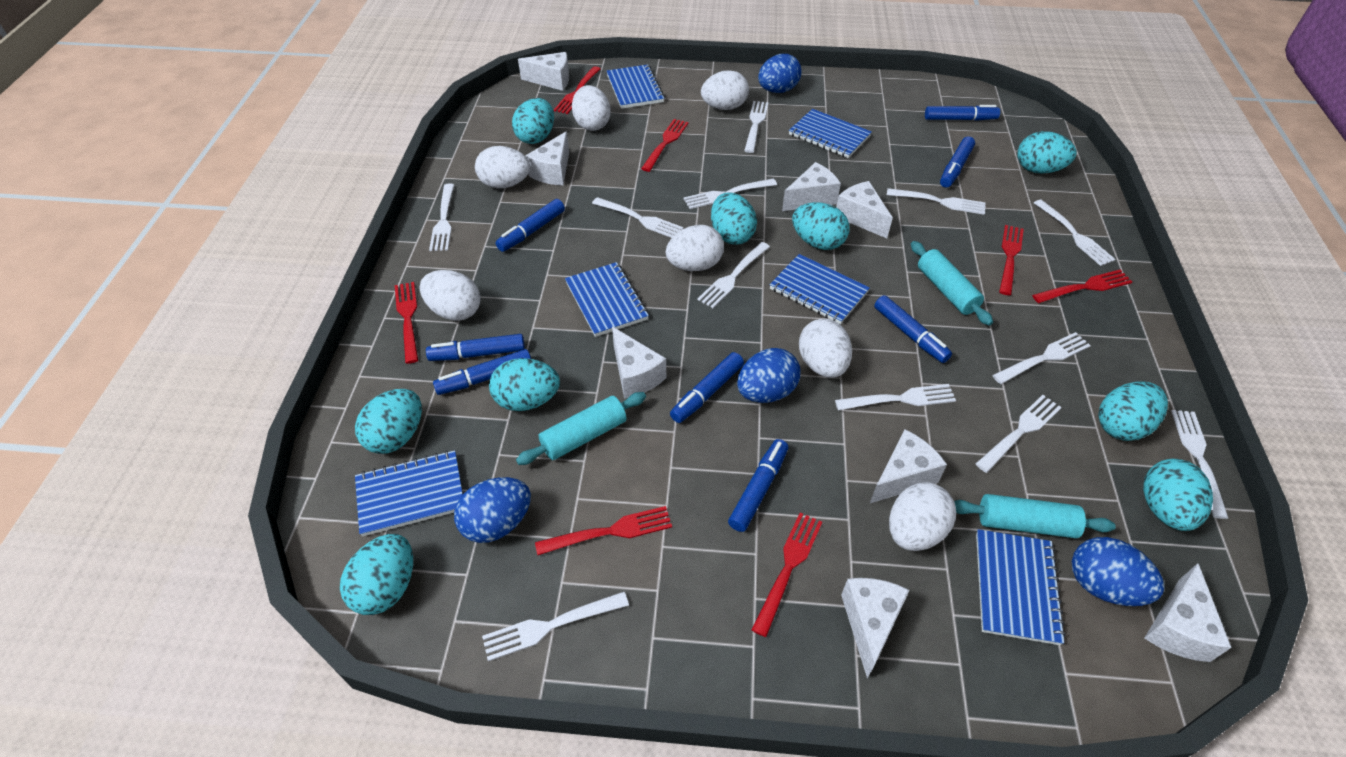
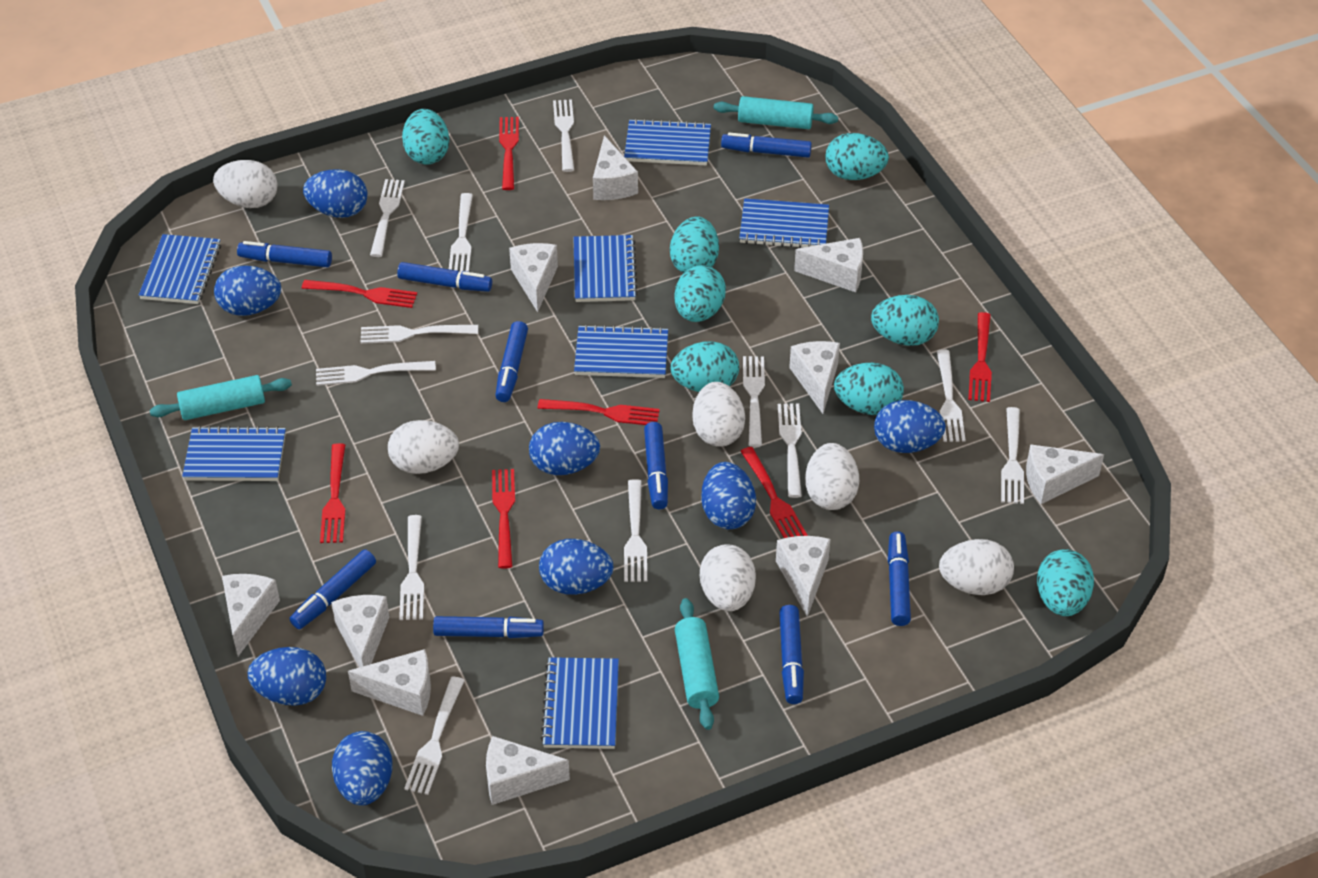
blue egg: 4 -> 8
blue marker: 8 -> 9
blue notebook: 6 -> 7
turquoise egg: 9 -> 8
white cheese: 8 -> 10
white egg: 7 -> 6

